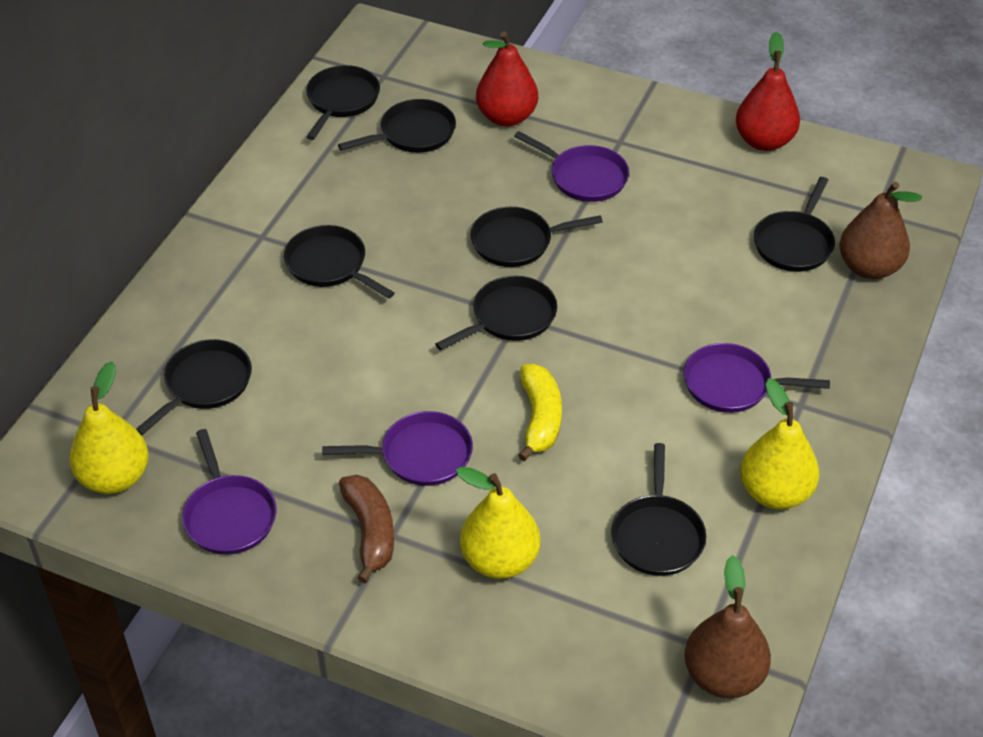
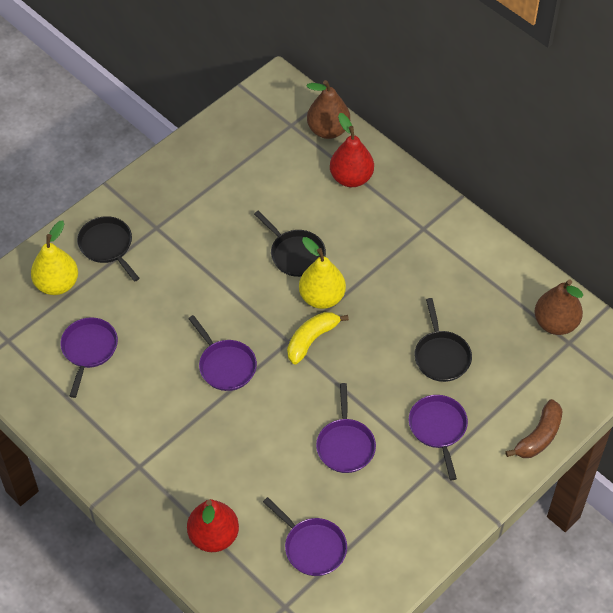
black pan: 8 -> 3
purple pan: 4 -> 5
yellow pear: 3 -> 2

